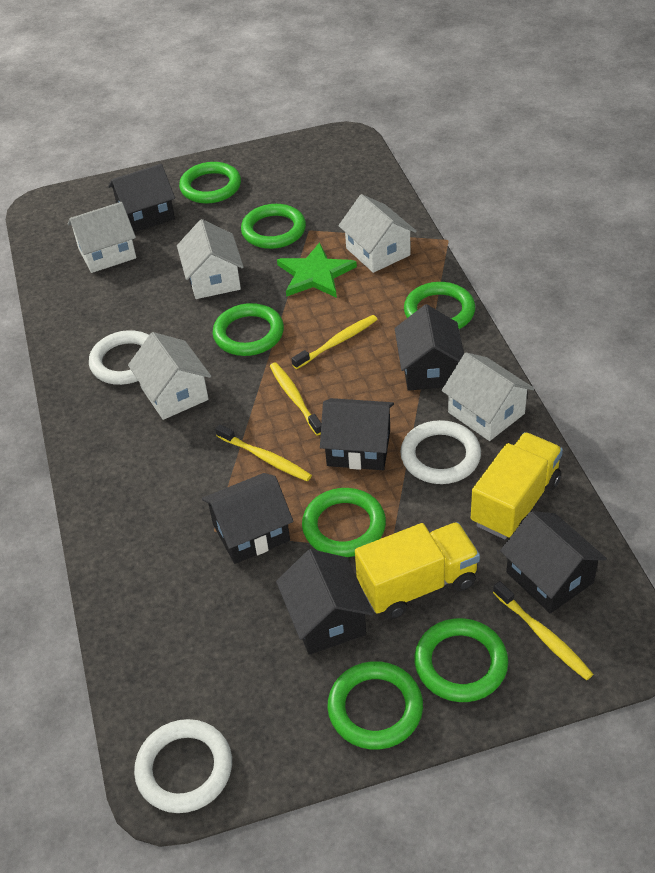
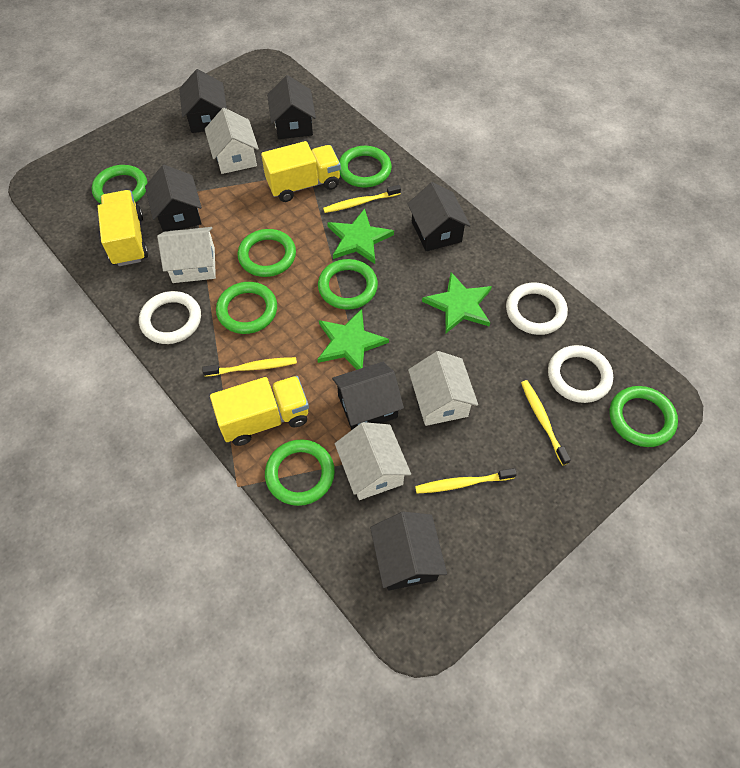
green star: 1 -> 3
white house: 5 -> 4
yellow truck: 2 -> 3

